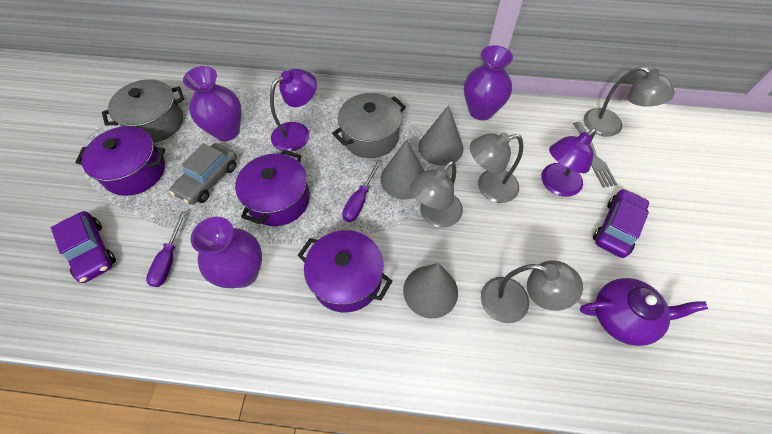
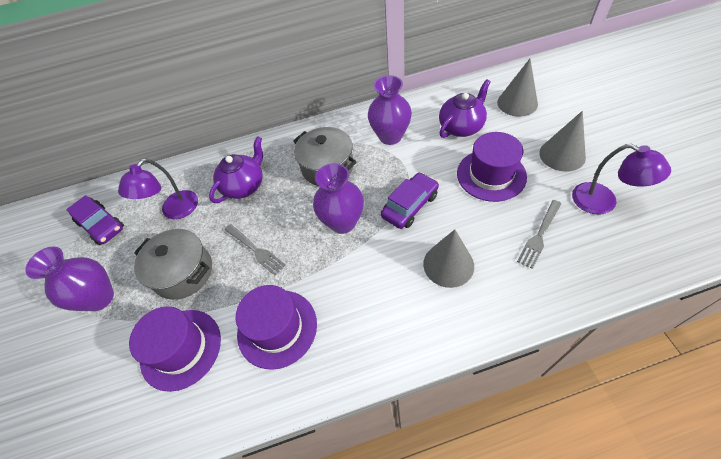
grey car: 1 -> 0
grey fork: 1 -> 2
grey lamp: 4 -> 0
purple hat: 0 -> 3
purple pot: 3 -> 0
purple screwdriver: 2 -> 0
purple teapot: 1 -> 2

